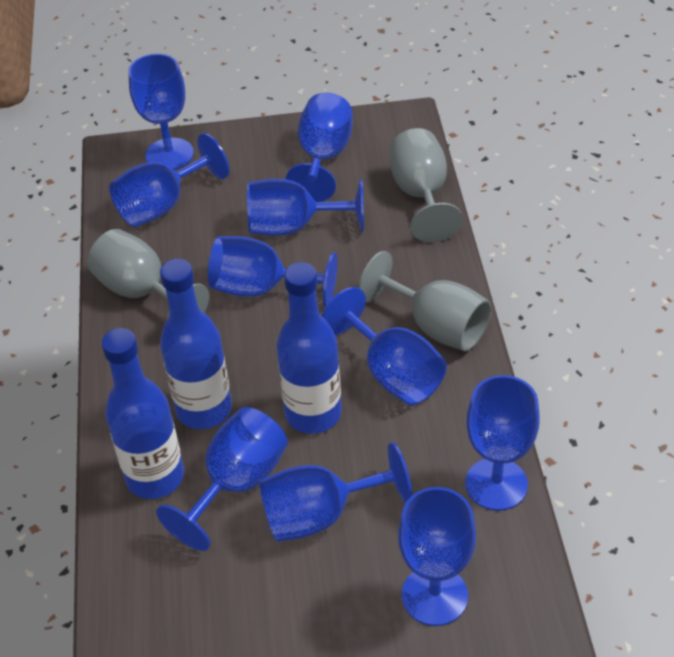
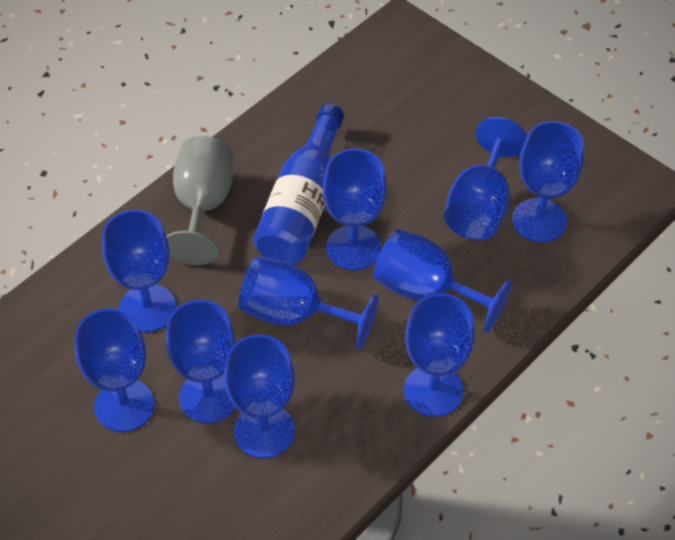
blue bottle: 3 -> 1
grey goblet: 3 -> 1

